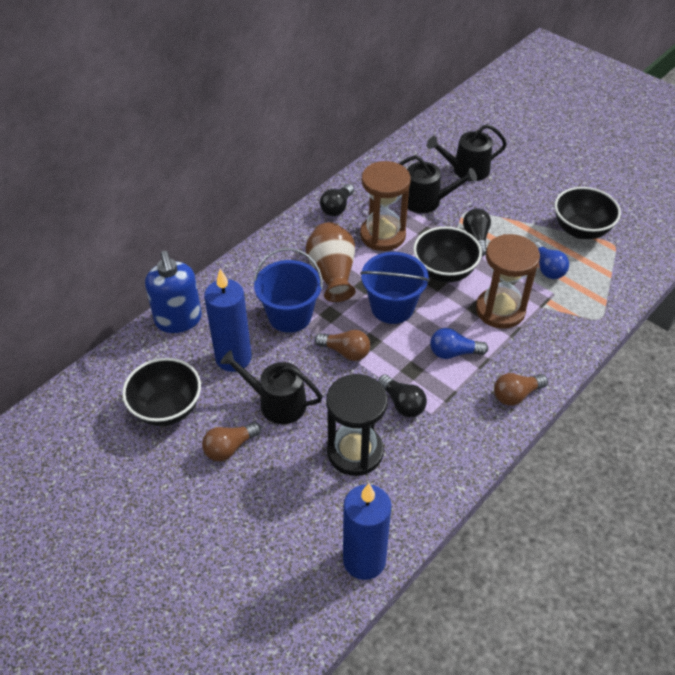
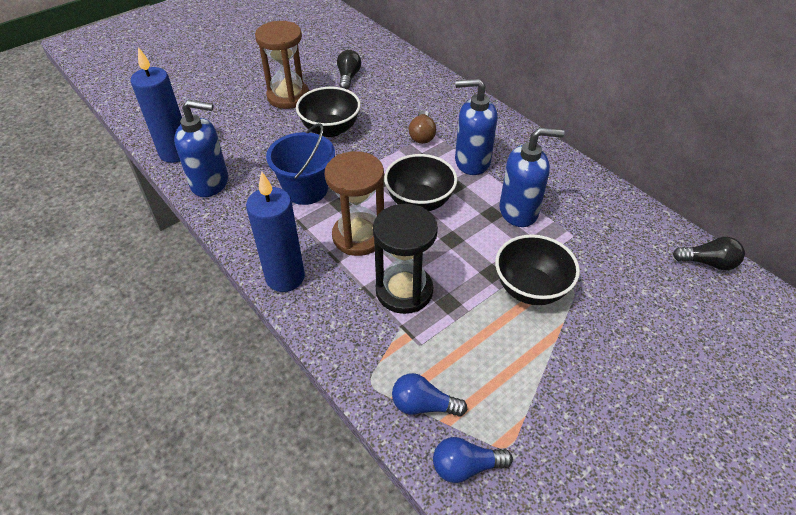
black light bulb: 3 -> 2
black watering can: 3 -> 0
blue bucket: 2 -> 1
blue soap dispenser: 1 -> 3
brown light bulb: 3 -> 1
brown vase: 1 -> 0

